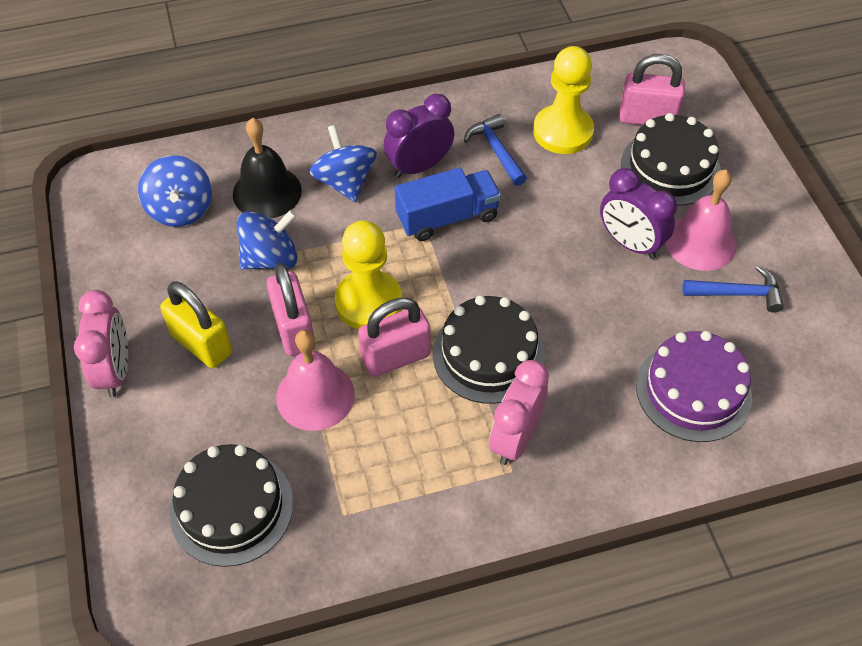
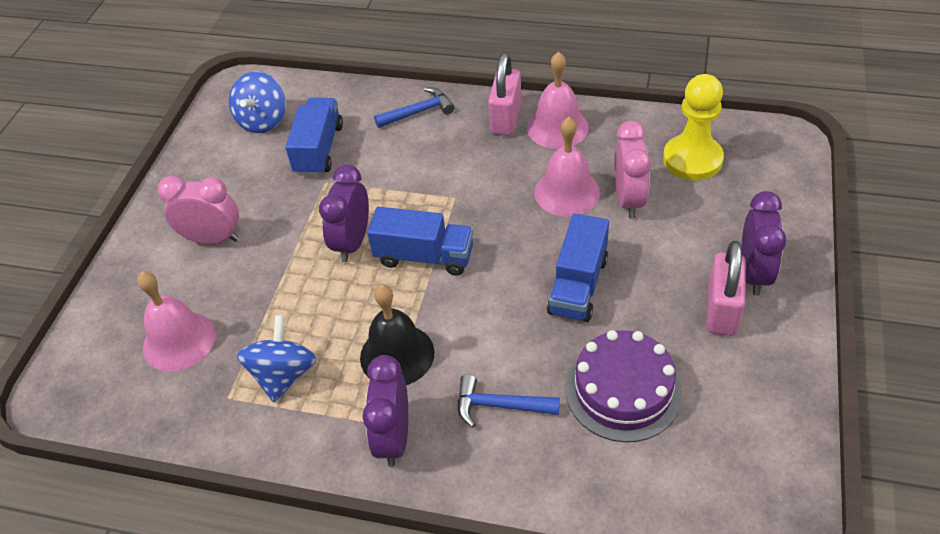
black cake: 3 -> 0
blue spinning top: 3 -> 2
blue truck: 1 -> 3
pink bell: 2 -> 3
pink padlock: 3 -> 2
purple clock: 2 -> 3
yellow padlock: 1 -> 0
yellow pawn: 2 -> 1

